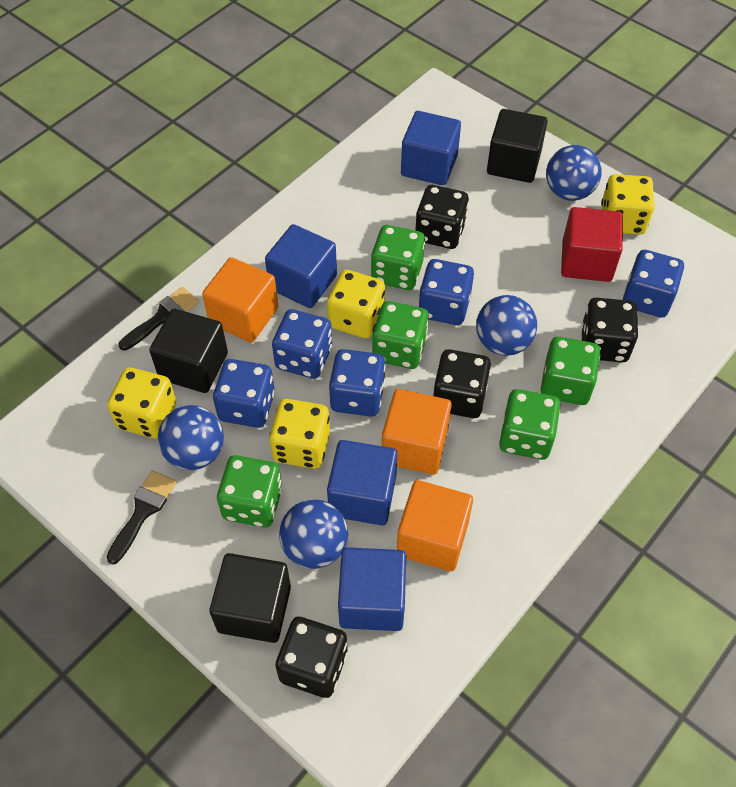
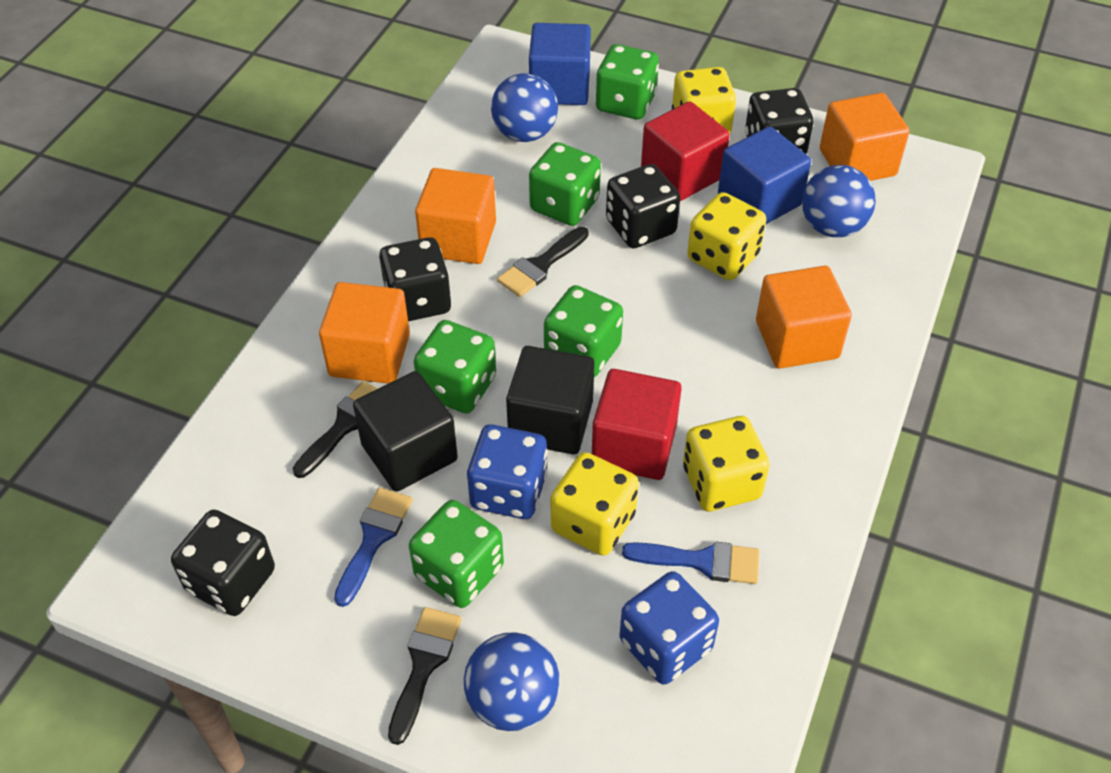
black brush: 2 -> 3
black cube: 3 -> 2
blue ball: 4 -> 3
blue brush: 0 -> 2
blue cube: 4 -> 2
blue dice: 5 -> 2
orange cube: 3 -> 4
red cube: 1 -> 2

